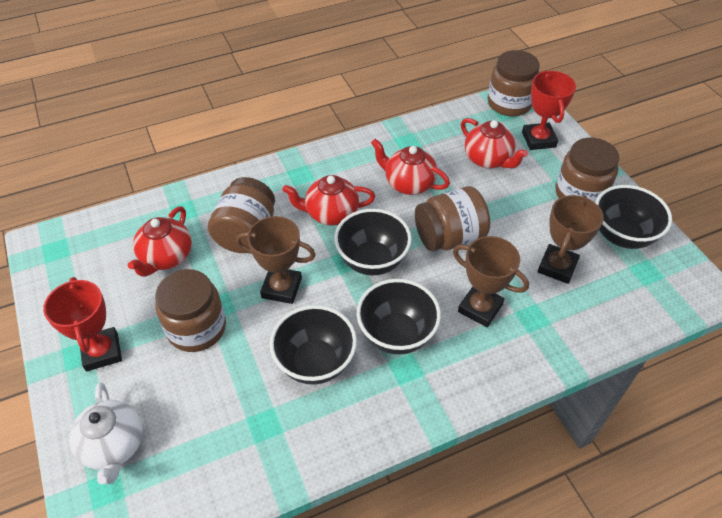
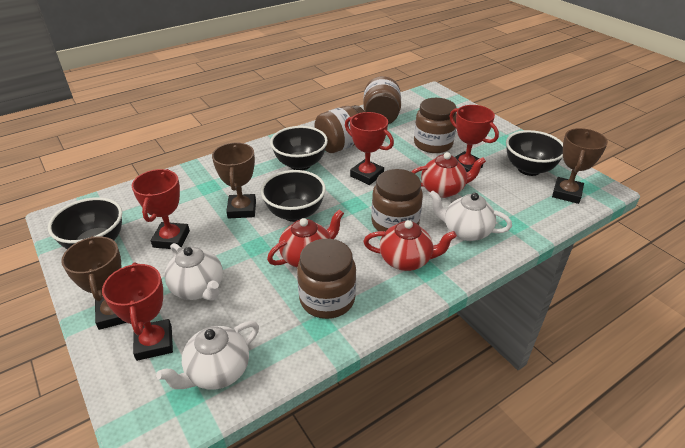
red teapot: 4 -> 3
red trophy: 2 -> 4
white teapot: 1 -> 3

